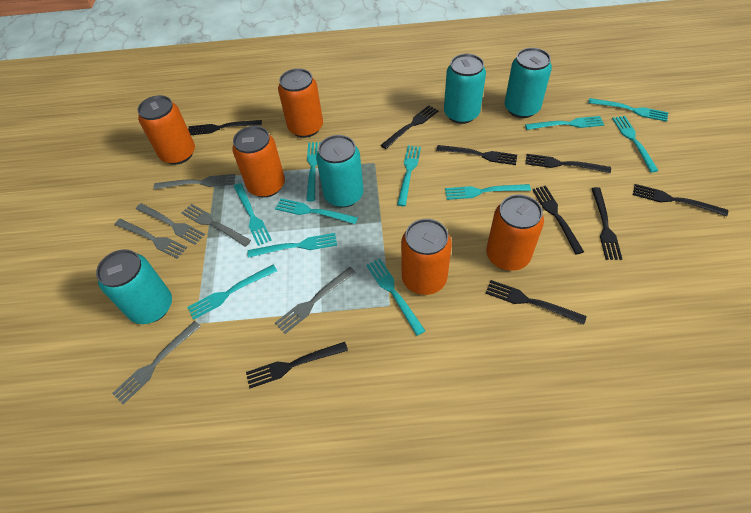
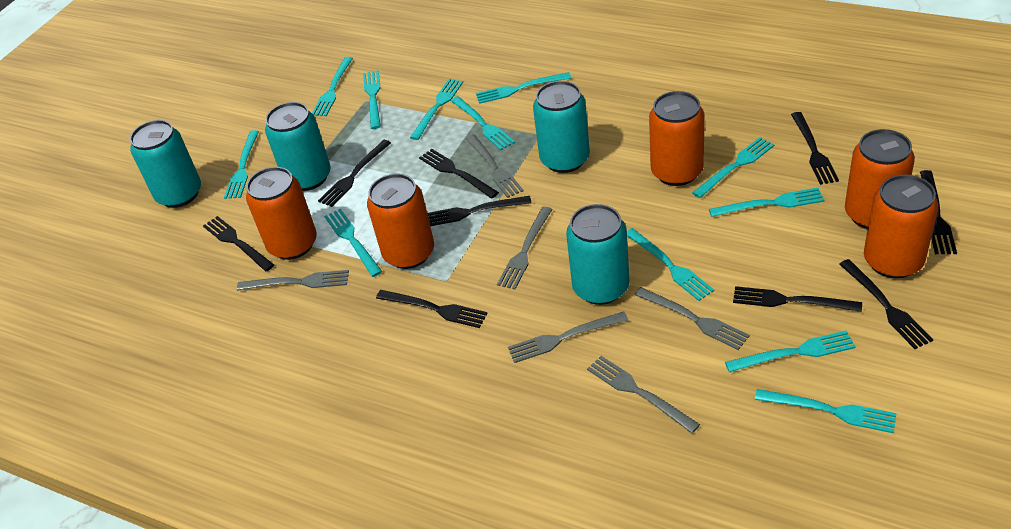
turquoise fork: 11 -> 12

